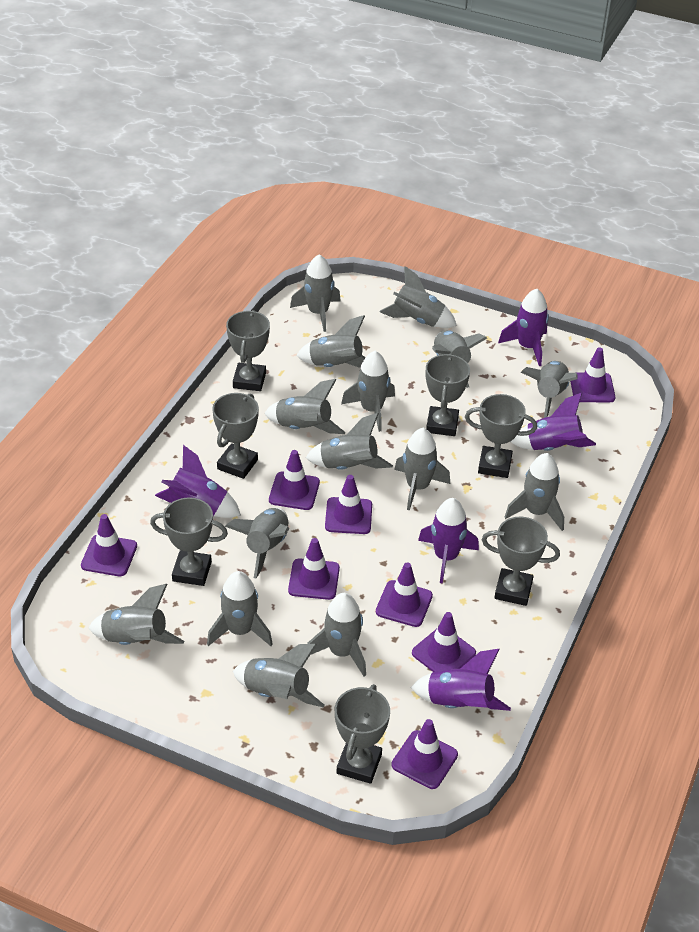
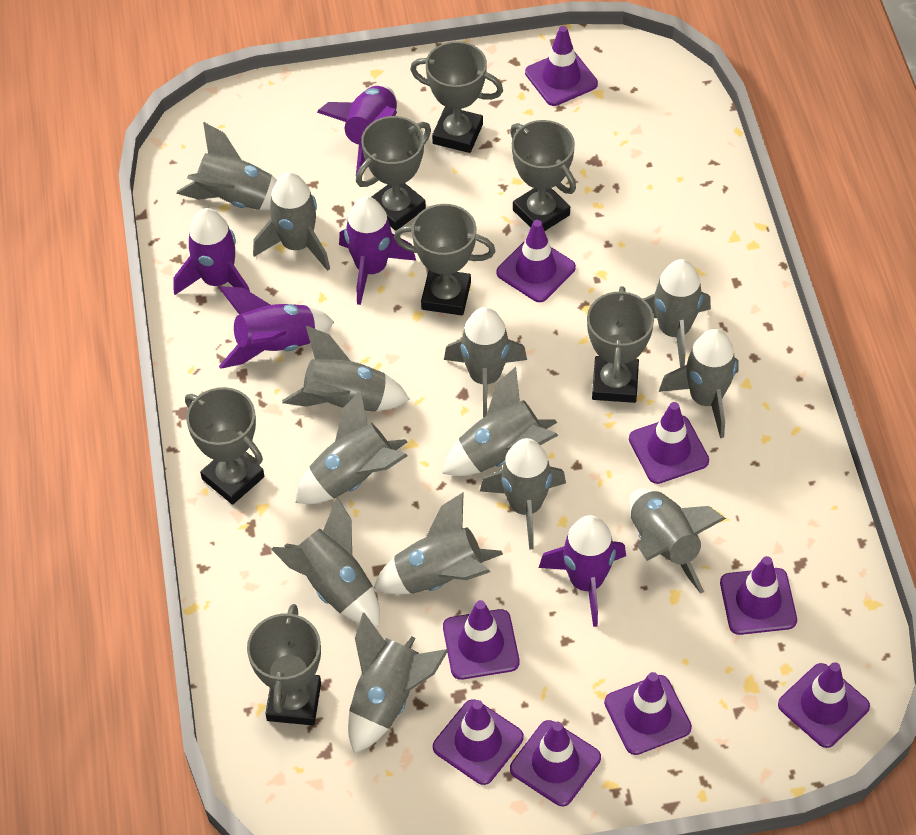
grey rocket: 15 -> 13
purple traffic cone: 8 -> 9

